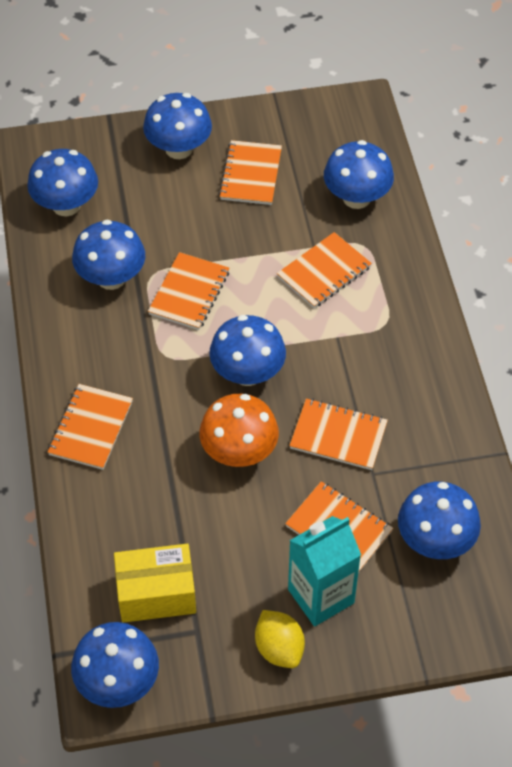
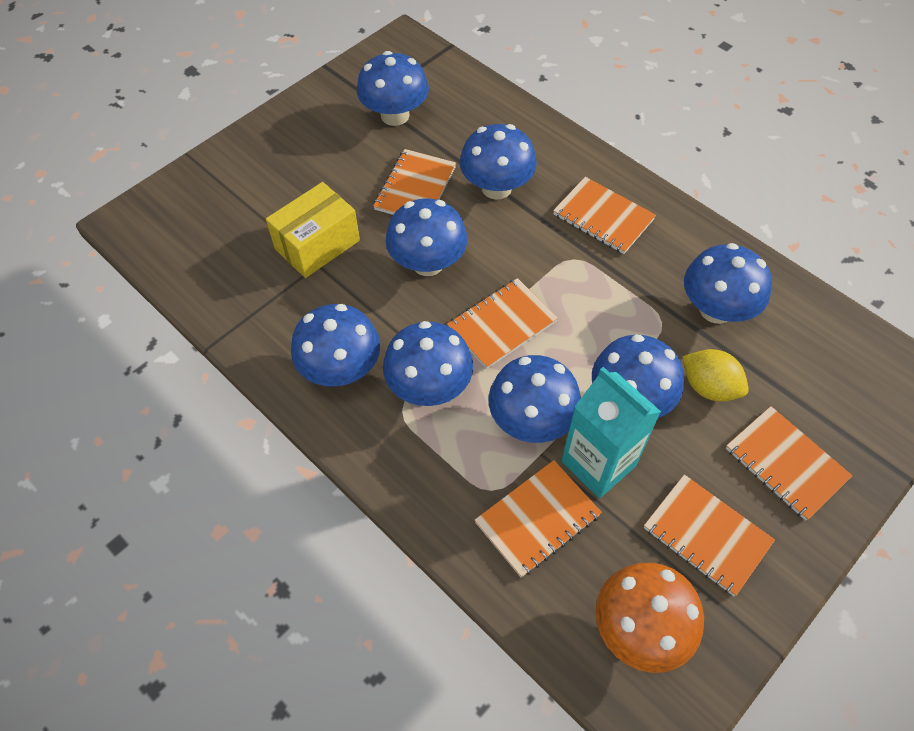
blue mushroom: 7 -> 8

